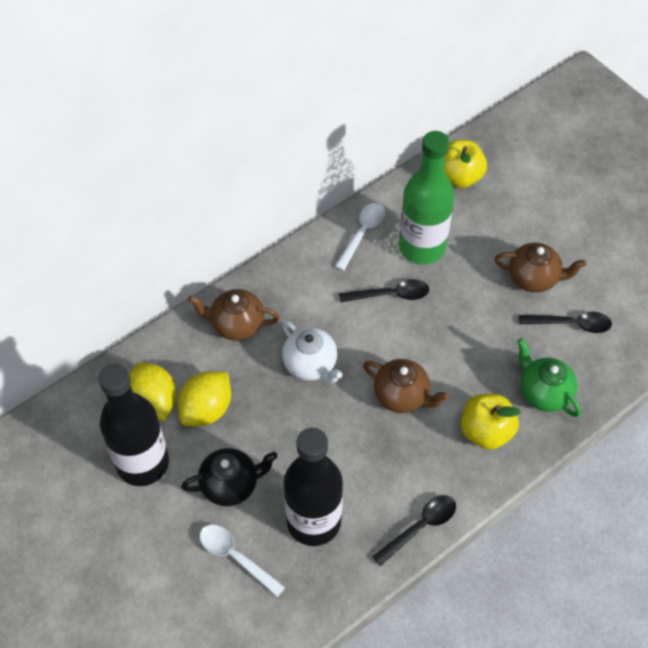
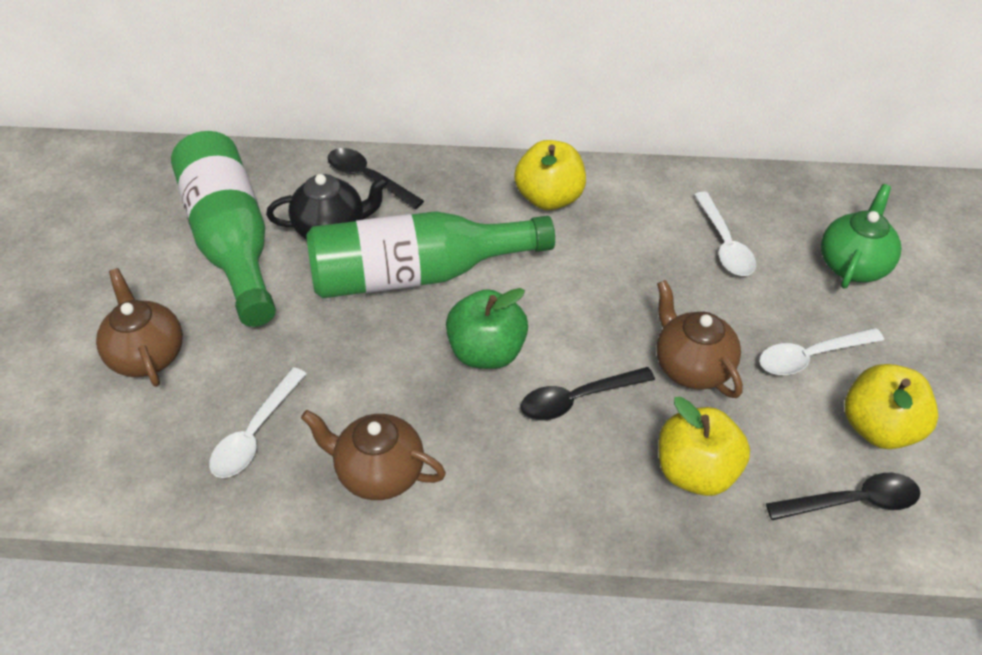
black bottle: 2 -> 0
green apple: 0 -> 1
green bottle: 1 -> 2
white spoon: 2 -> 3
white teapot: 1 -> 0
yellow apple: 2 -> 3
yellow lemon: 2 -> 0

